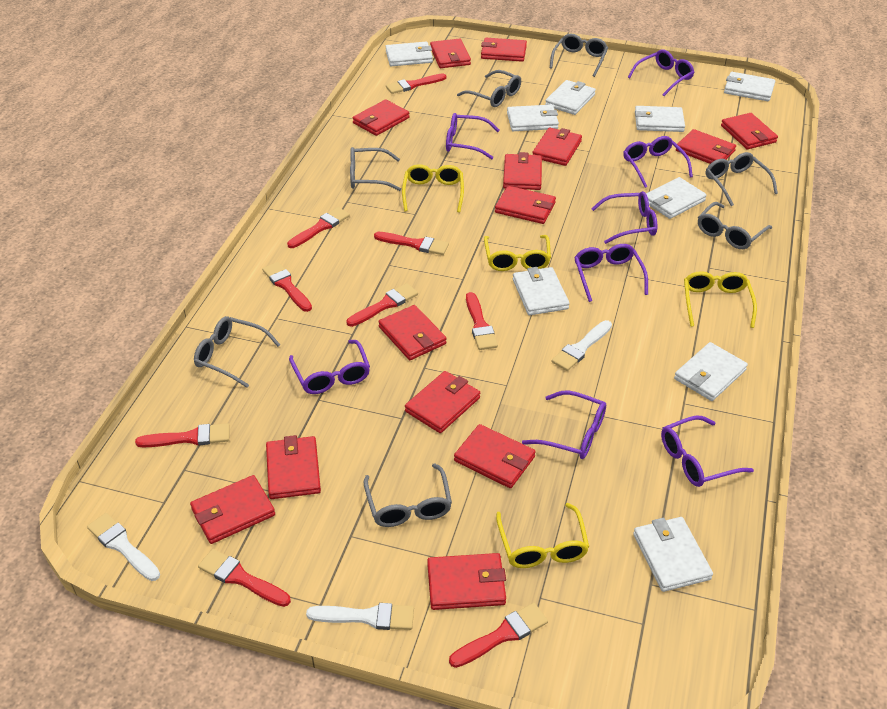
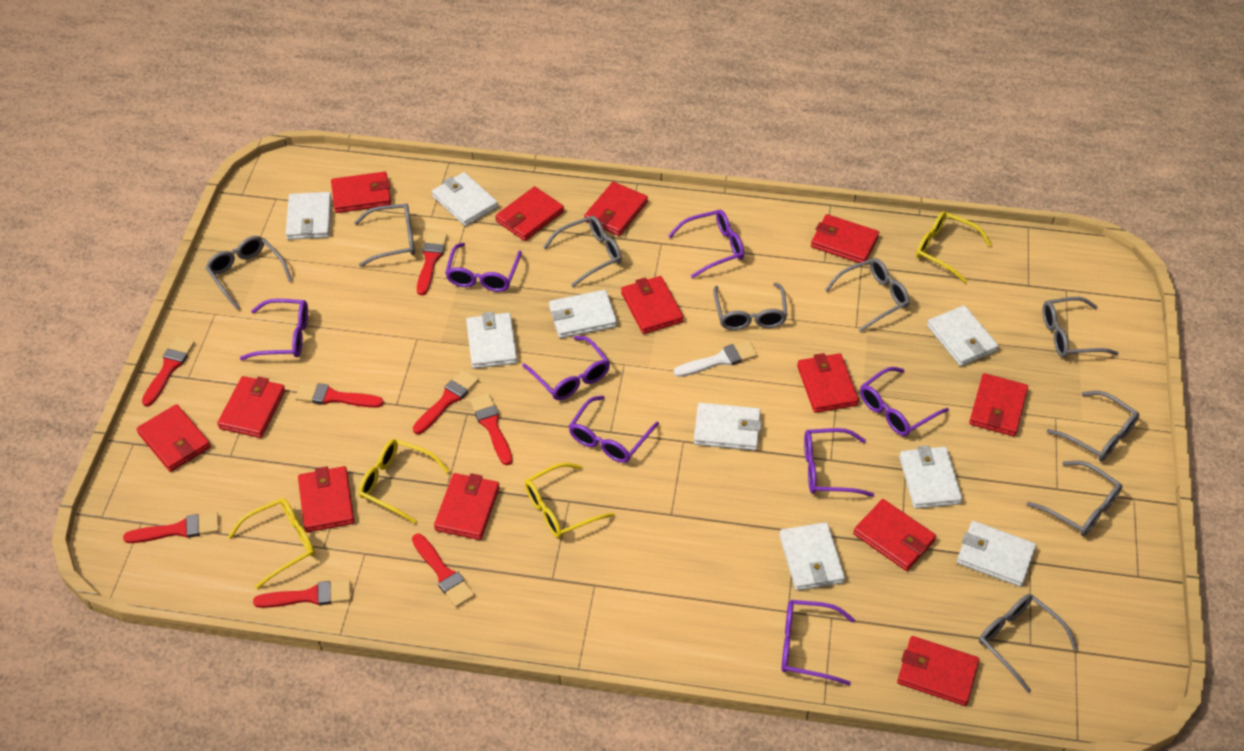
grey glasses: 7 -> 9
red brush: 9 -> 8
red wallet: 14 -> 13
white brush: 3 -> 1

